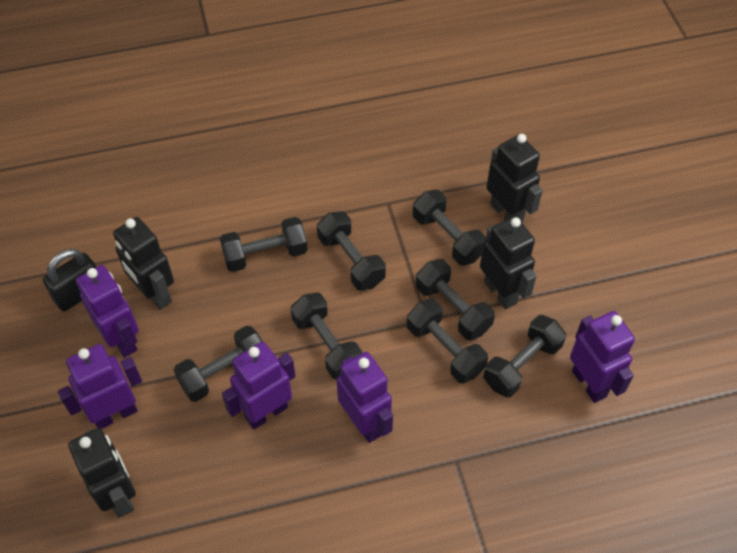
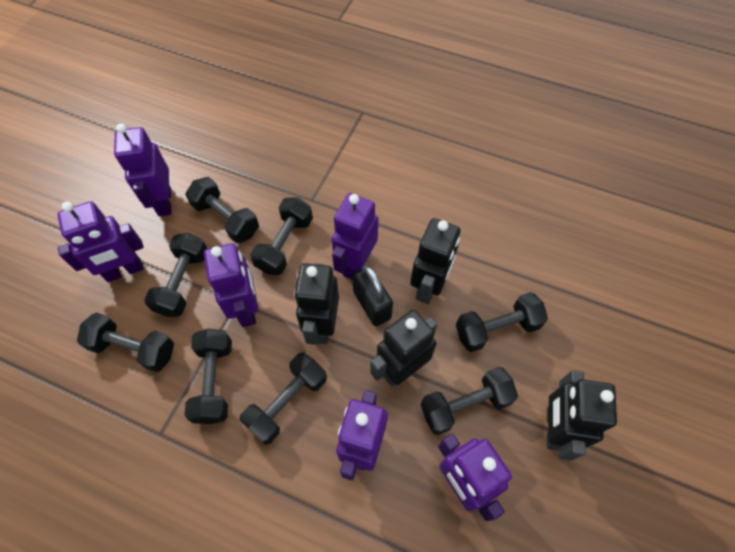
purple robot: 5 -> 6

